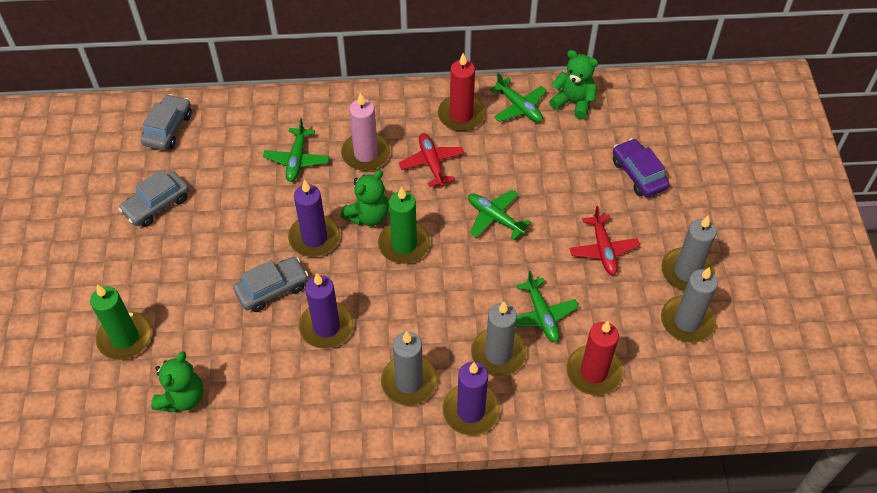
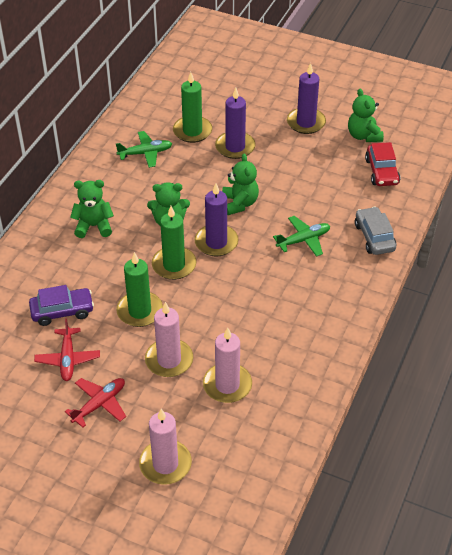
green candle: 2 -> 3
green plane: 4 -> 2
green teddy bear: 3 -> 4
grey candle: 4 -> 0
grey car: 3 -> 1
pink candle: 1 -> 3
red candle: 2 -> 0
red car: 0 -> 1

